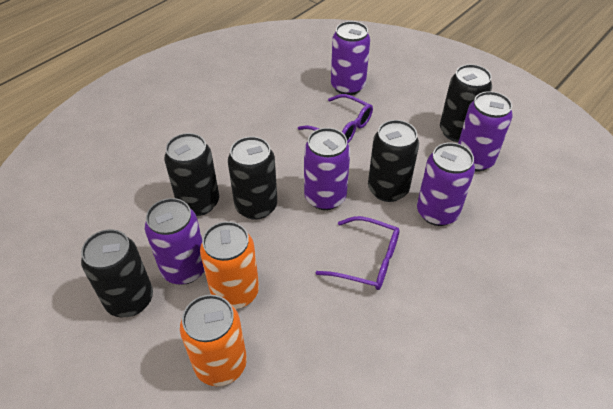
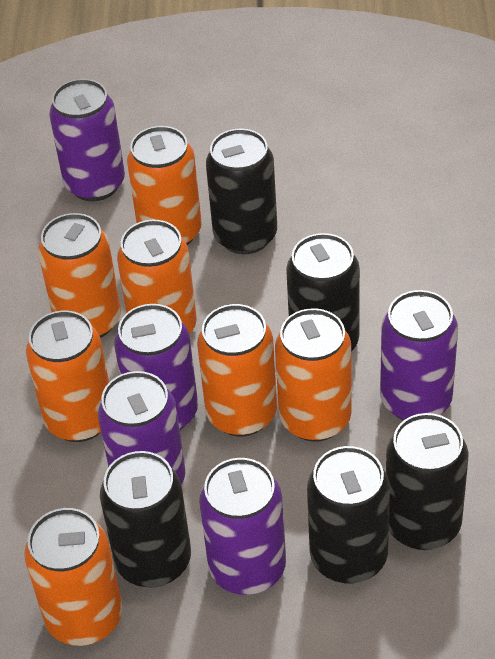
orange can: 2 -> 7
purple glasses: 2 -> 0

